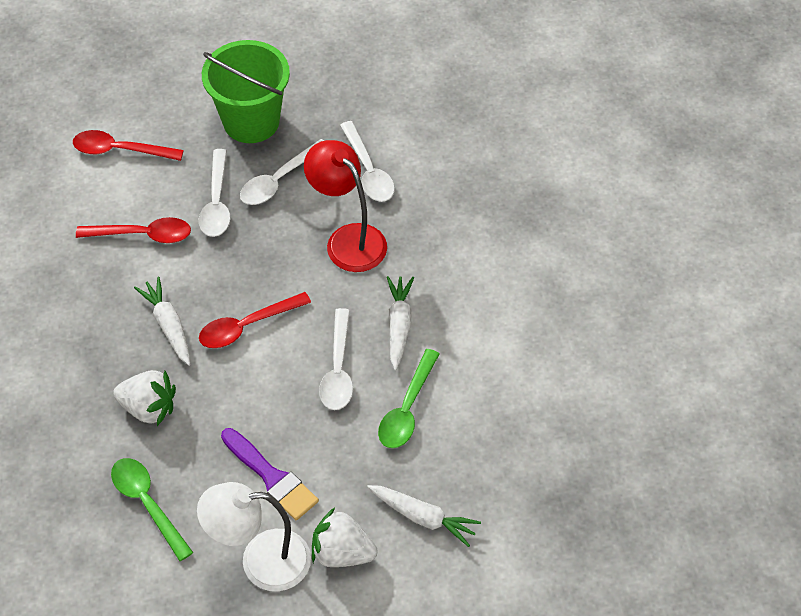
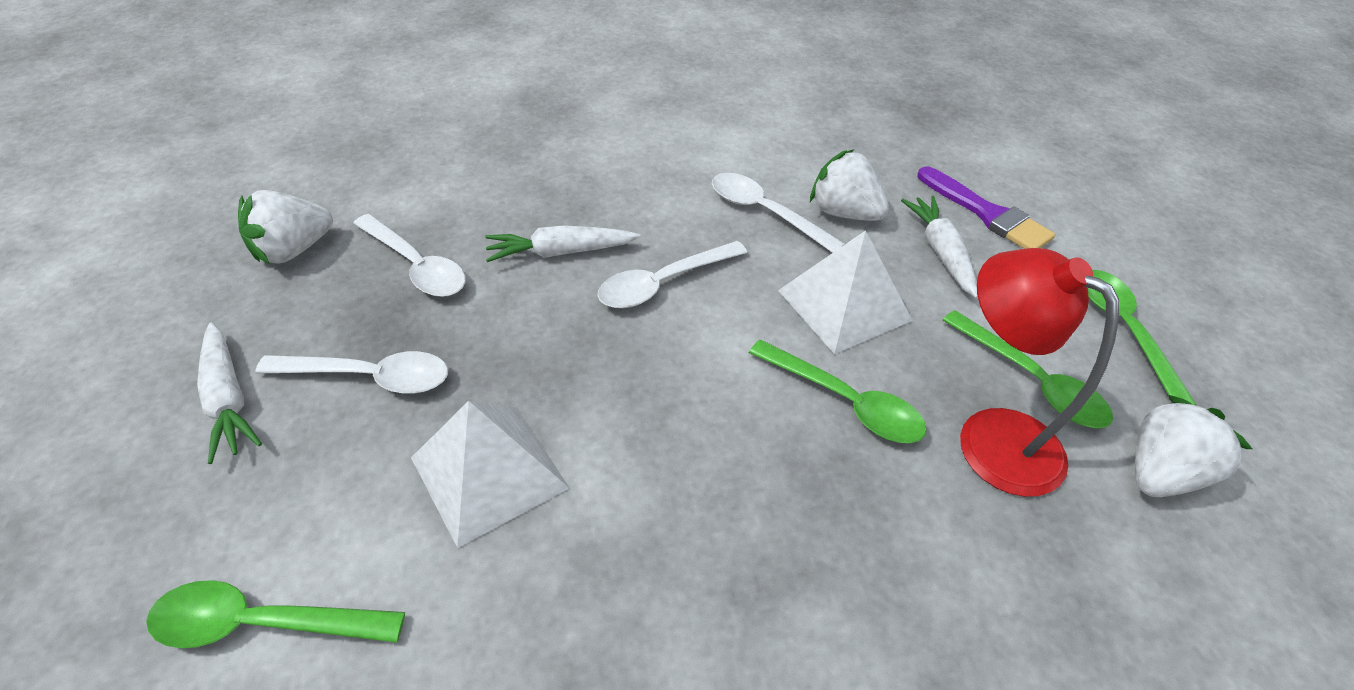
green bucket: 1 -> 0
green spoon: 2 -> 4
red spoon: 3 -> 0
white lamp: 1 -> 0
white pyramid: 0 -> 2
white strawberry: 2 -> 3

